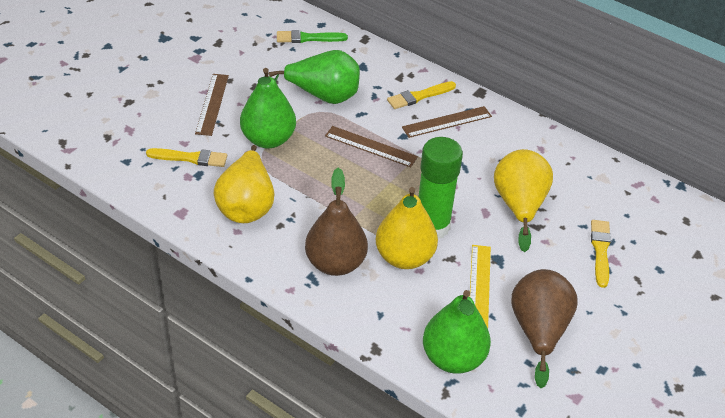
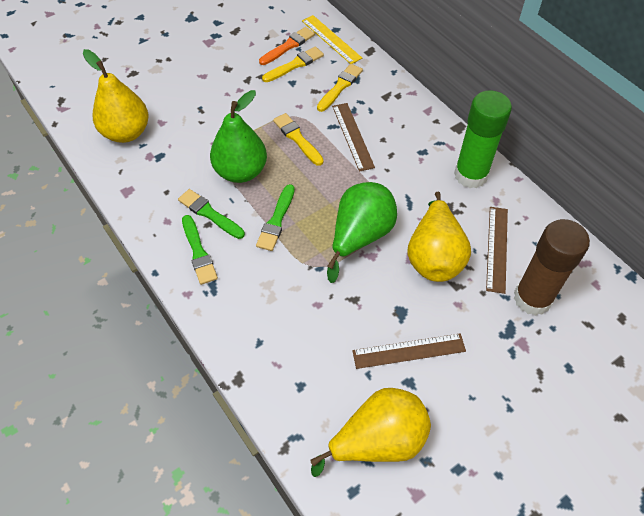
brown glue stick: 0 -> 1
brown pear: 2 -> 0
green brush: 1 -> 3
green pear: 3 -> 2
orange brush: 0 -> 1

